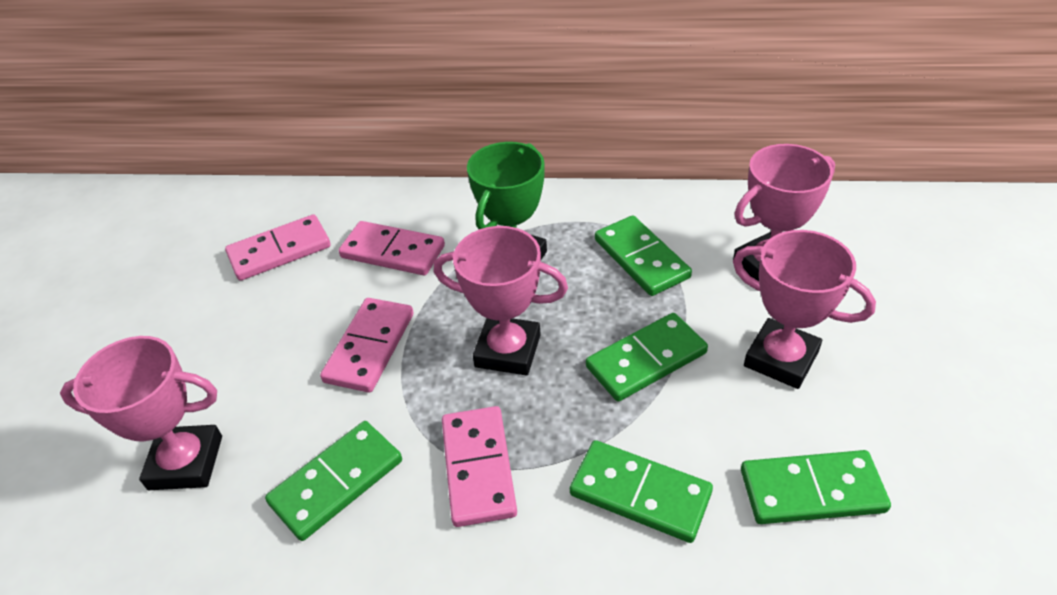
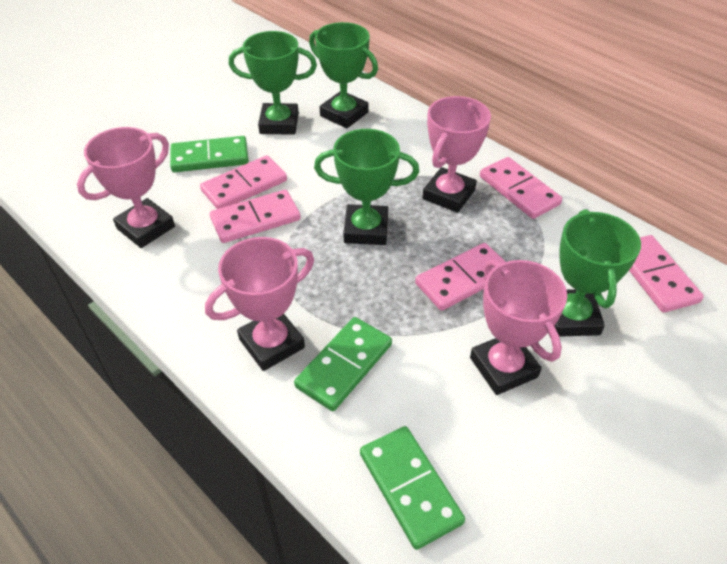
green domino: 5 -> 3
green trophy: 1 -> 4
pink domino: 4 -> 5

